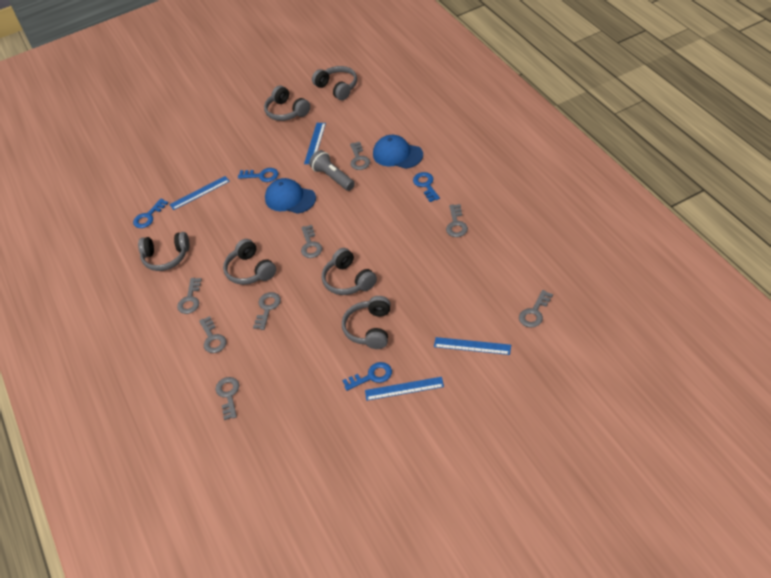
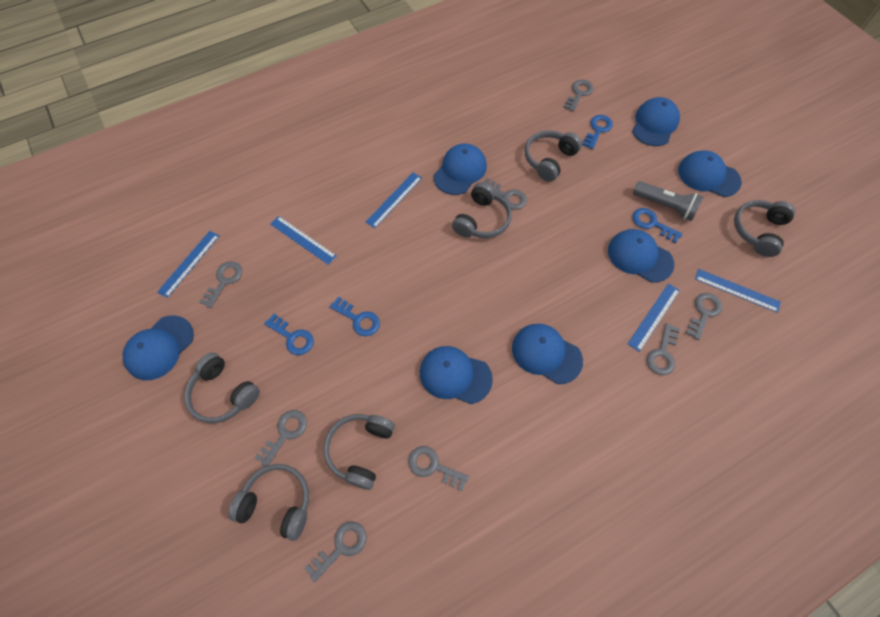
blue cap: 2 -> 7
blue ruler: 4 -> 5

